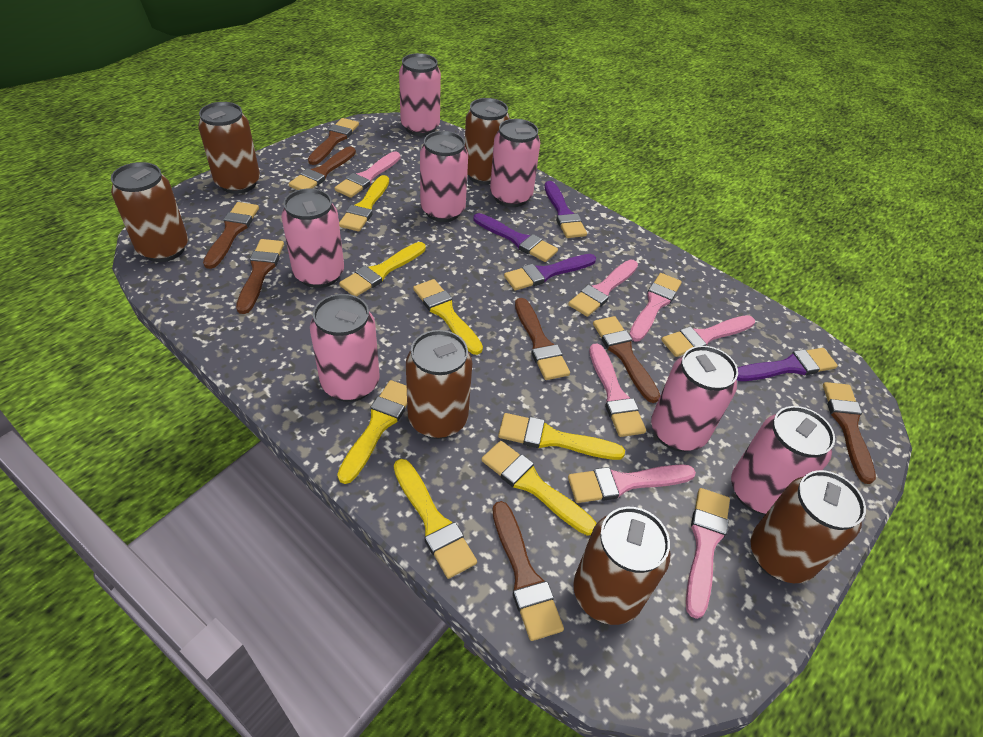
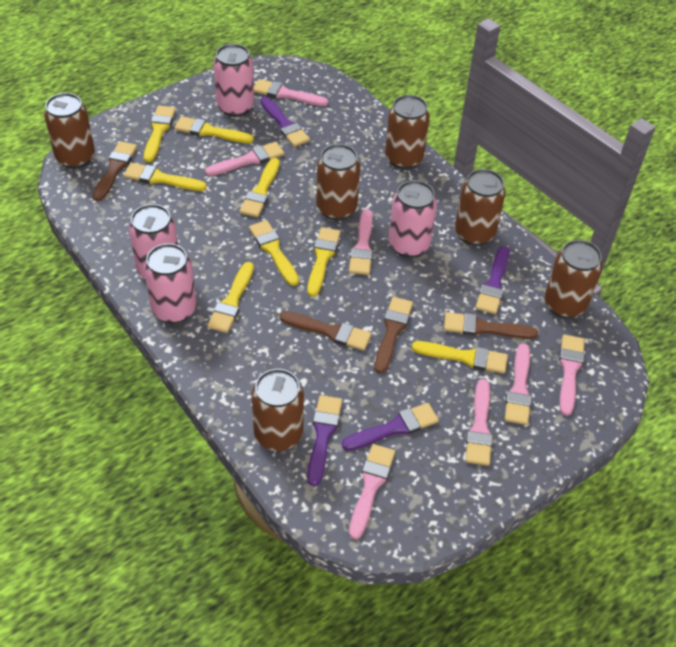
brown brush: 8 -> 4
pink can: 7 -> 4
yellow brush: 7 -> 8

